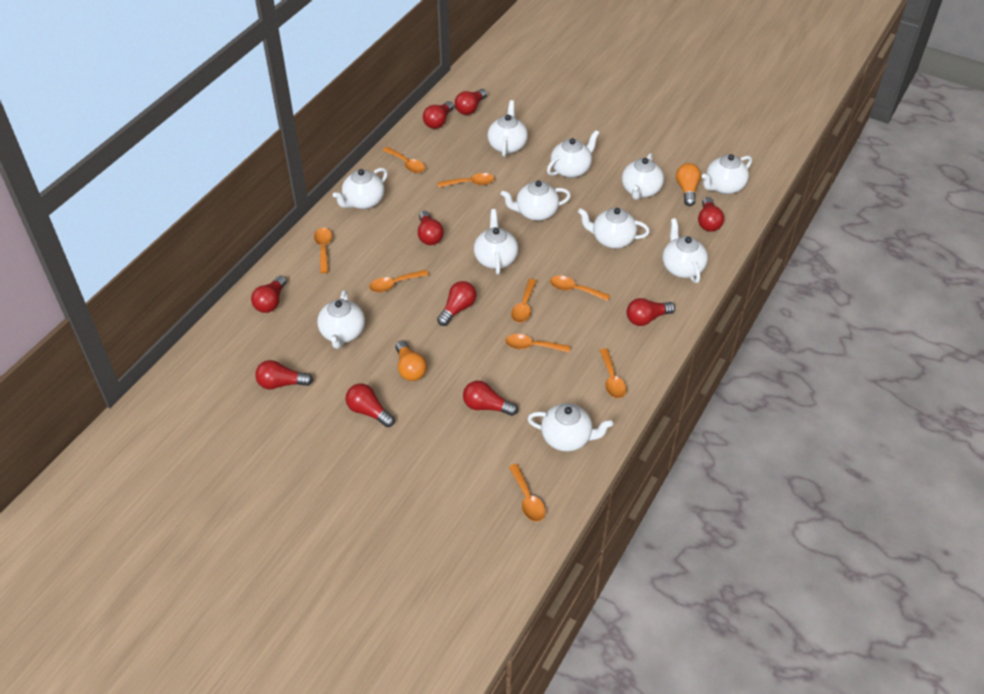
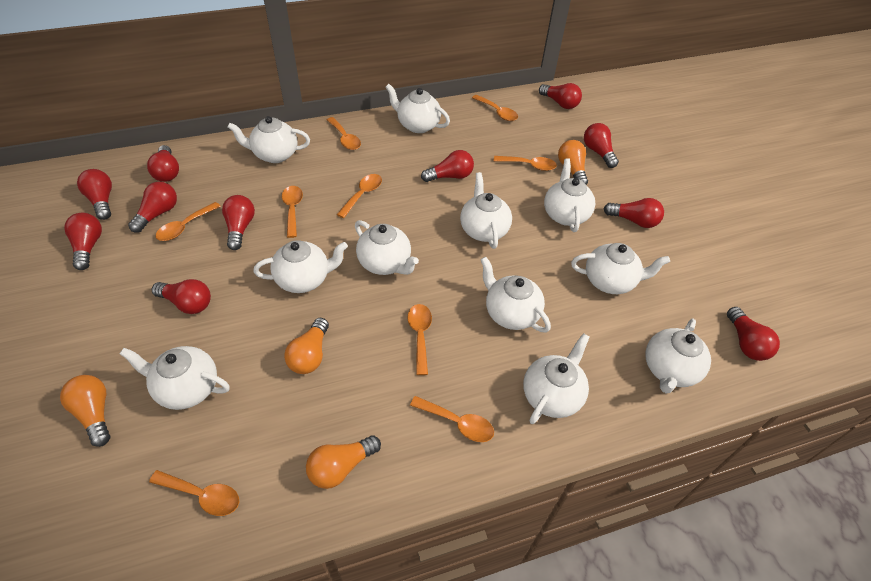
orange light bulb: 2 -> 4
red light bulb: 10 -> 11

